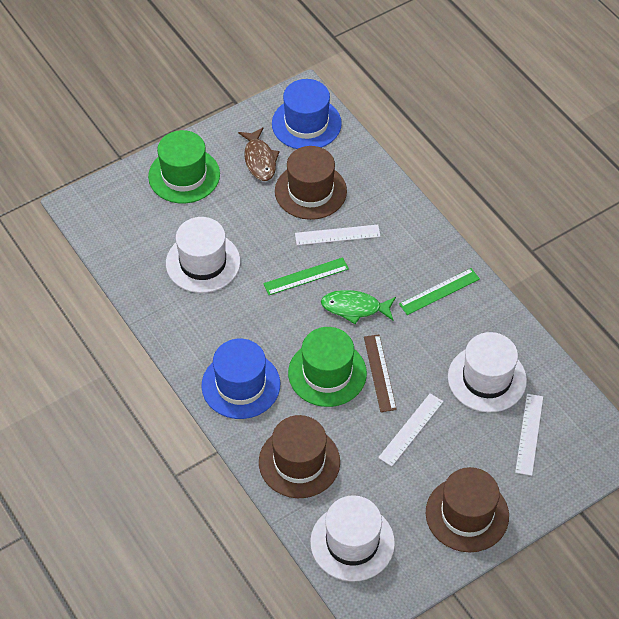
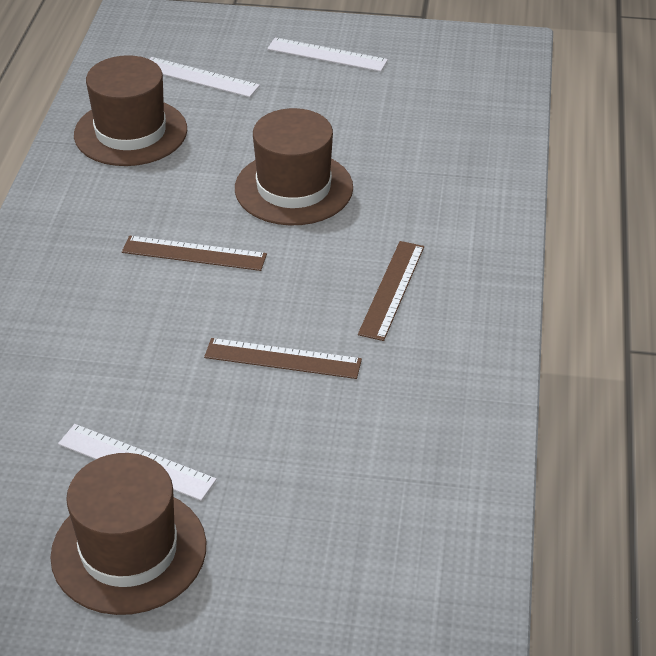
blue hat: 2 -> 0
brown fish: 1 -> 0
brown ruler: 1 -> 3
green fish: 1 -> 0
green hat: 2 -> 0
green ruler: 2 -> 0
white hat: 3 -> 0

